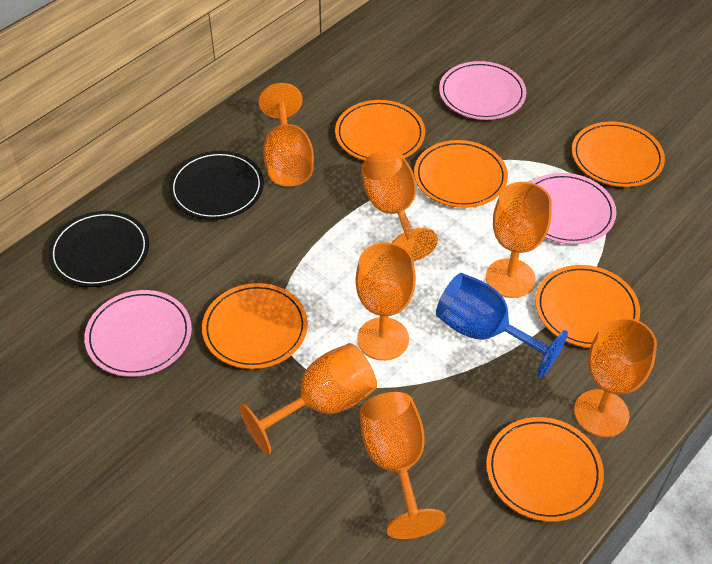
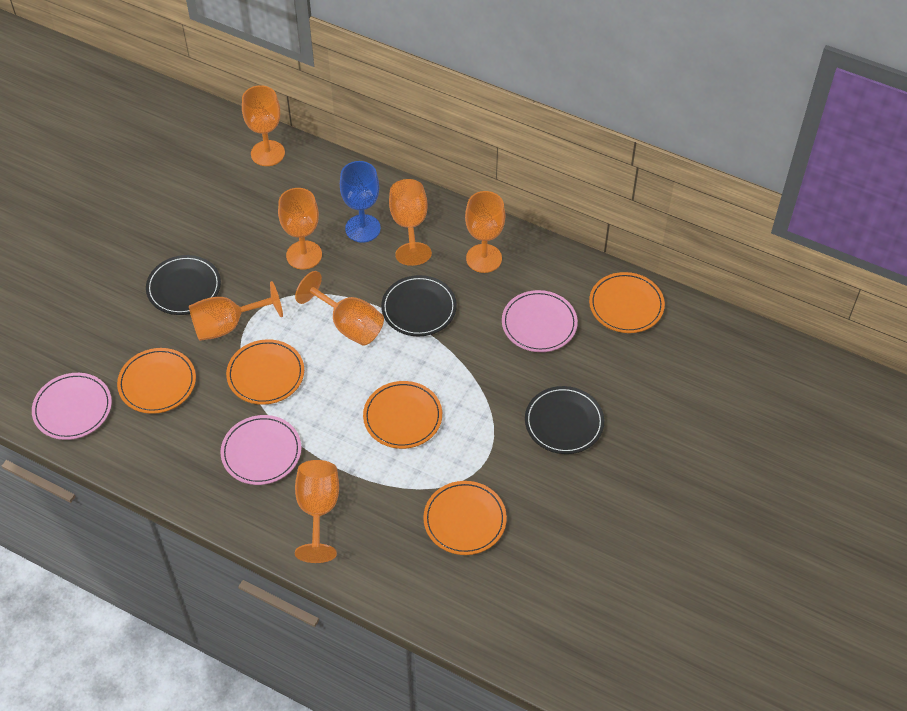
black plate: 2 -> 3
orange plate: 6 -> 5

